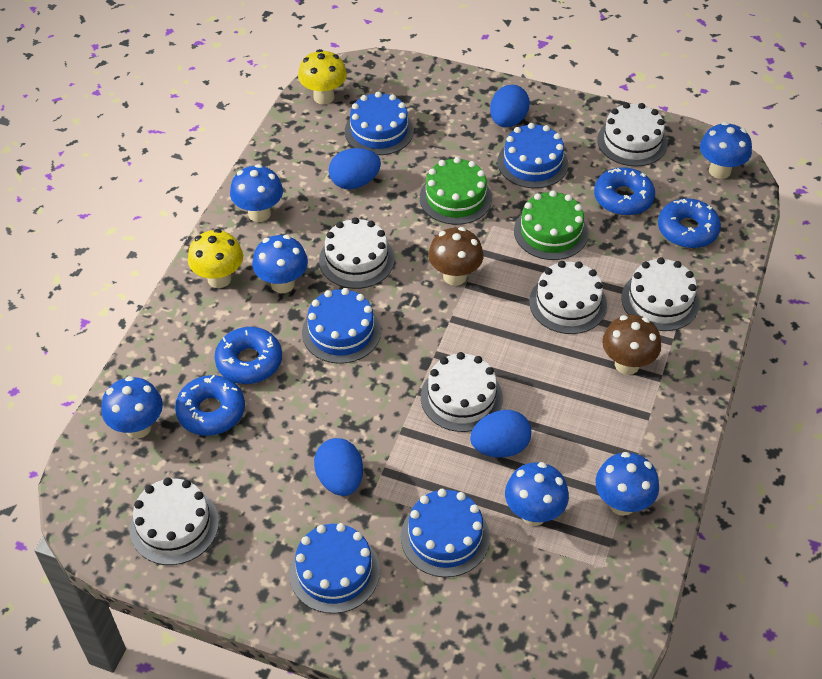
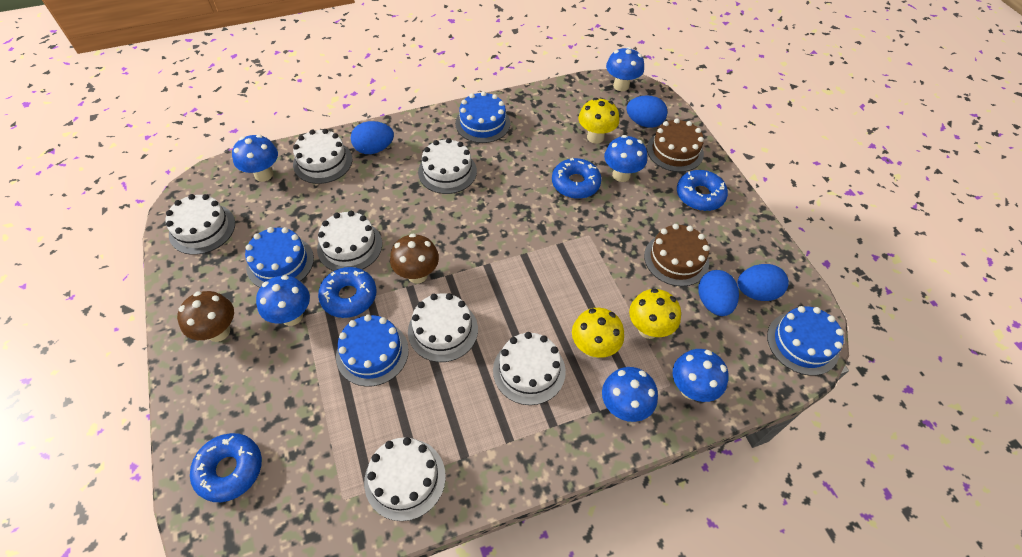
blue cake: 5 -> 4
brown cake: 0 -> 2
green cake: 2 -> 0
white cake: 6 -> 7
yellow mushroom: 2 -> 3

